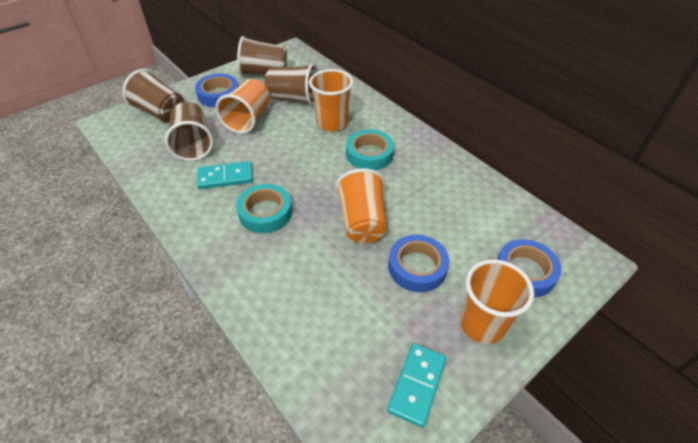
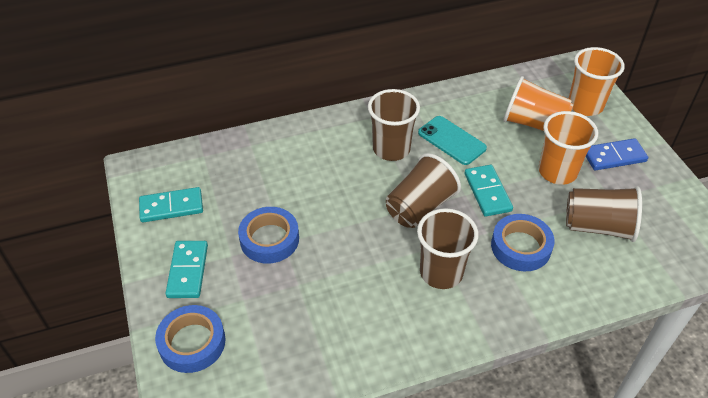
blue domino: 0 -> 1
orange cup: 4 -> 3
turquoise domino: 2 -> 3
turquoise phone: 0 -> 1
turquoise tape: 2 -> 0

